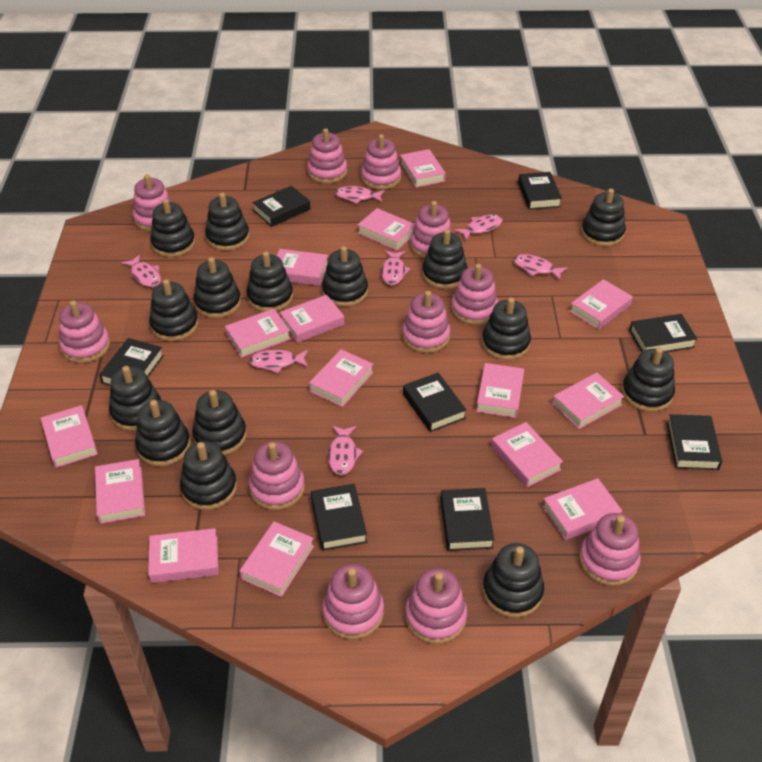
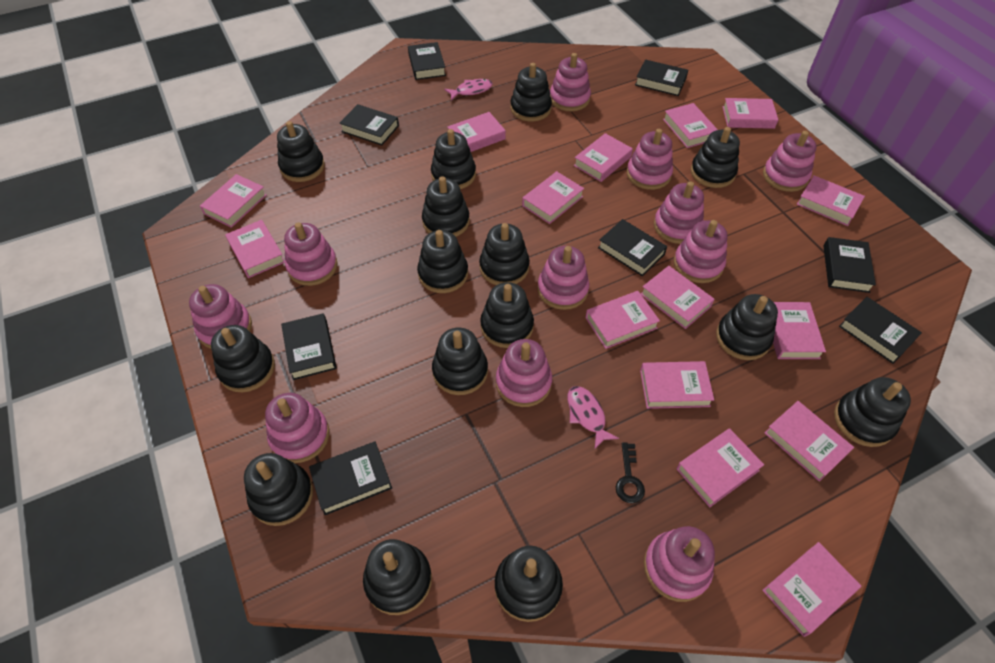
black key: 0 -> 1
pink fish: 7 -> 2

